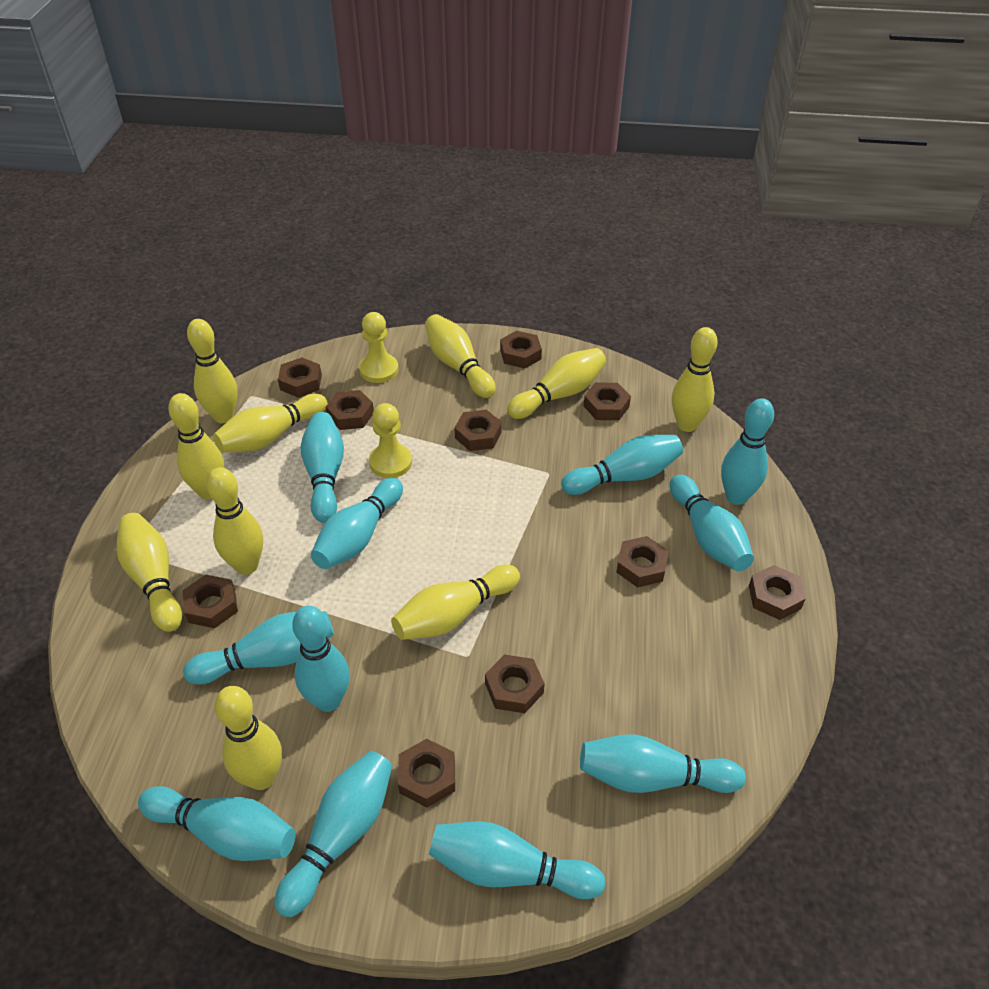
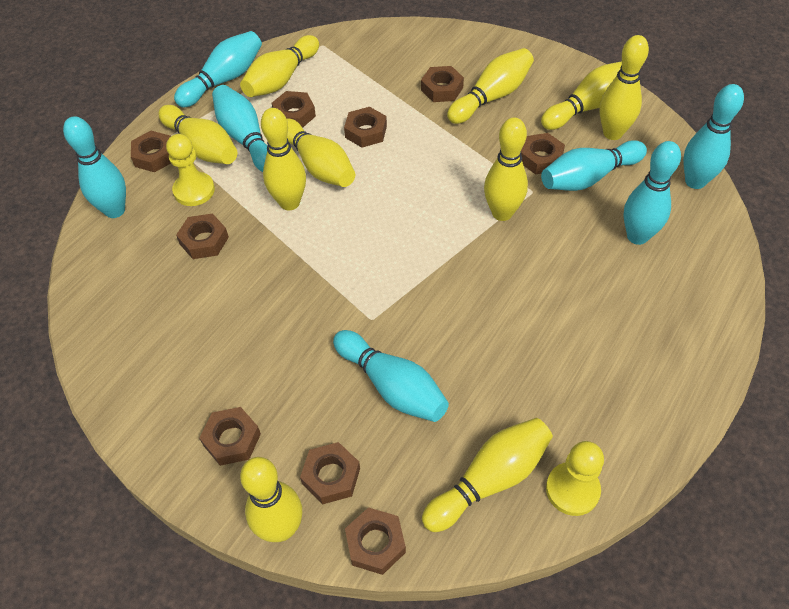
brown nut: 10 -> 9
turquoise bowling pin: 11 -> 7

